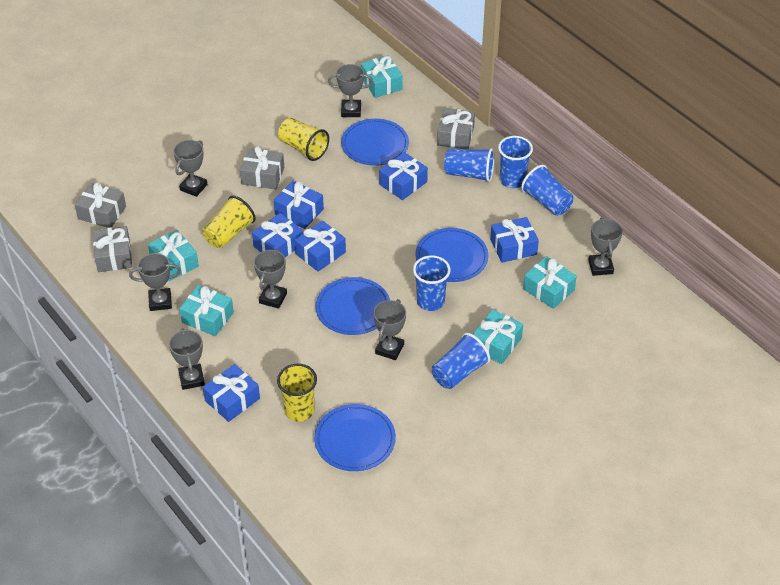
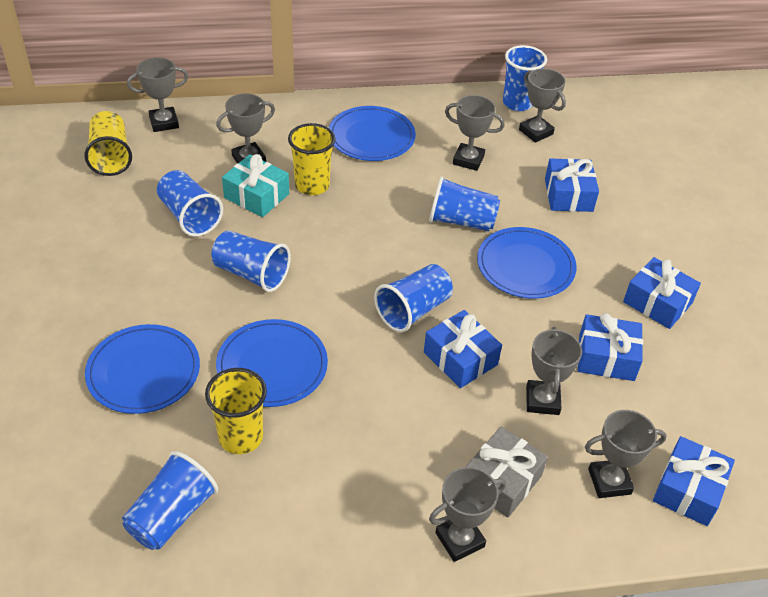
blue cup: 5 -> 6
blue gift: 6 -> 5
grey gift: 4 -> 1
turquoise gift: 5 -> 1

